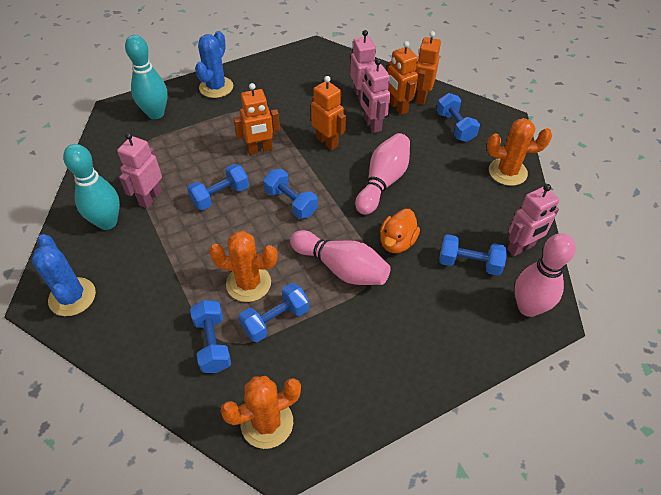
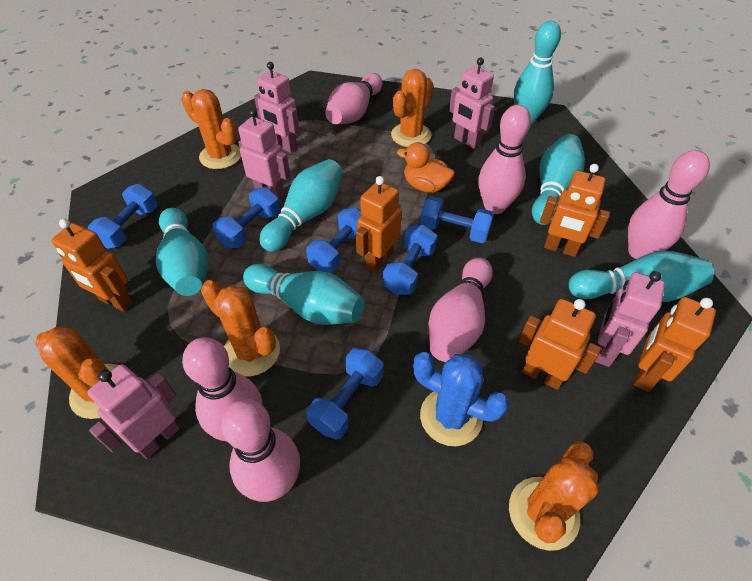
blue cactus: 2 -> 1
orange cactus: 3 -> 5
orange robot: 4 -> 5
pink bowling pin: 3 -> 6
pink robot: 4 -> 5
turquoise bowling pin: 2 -> 6

